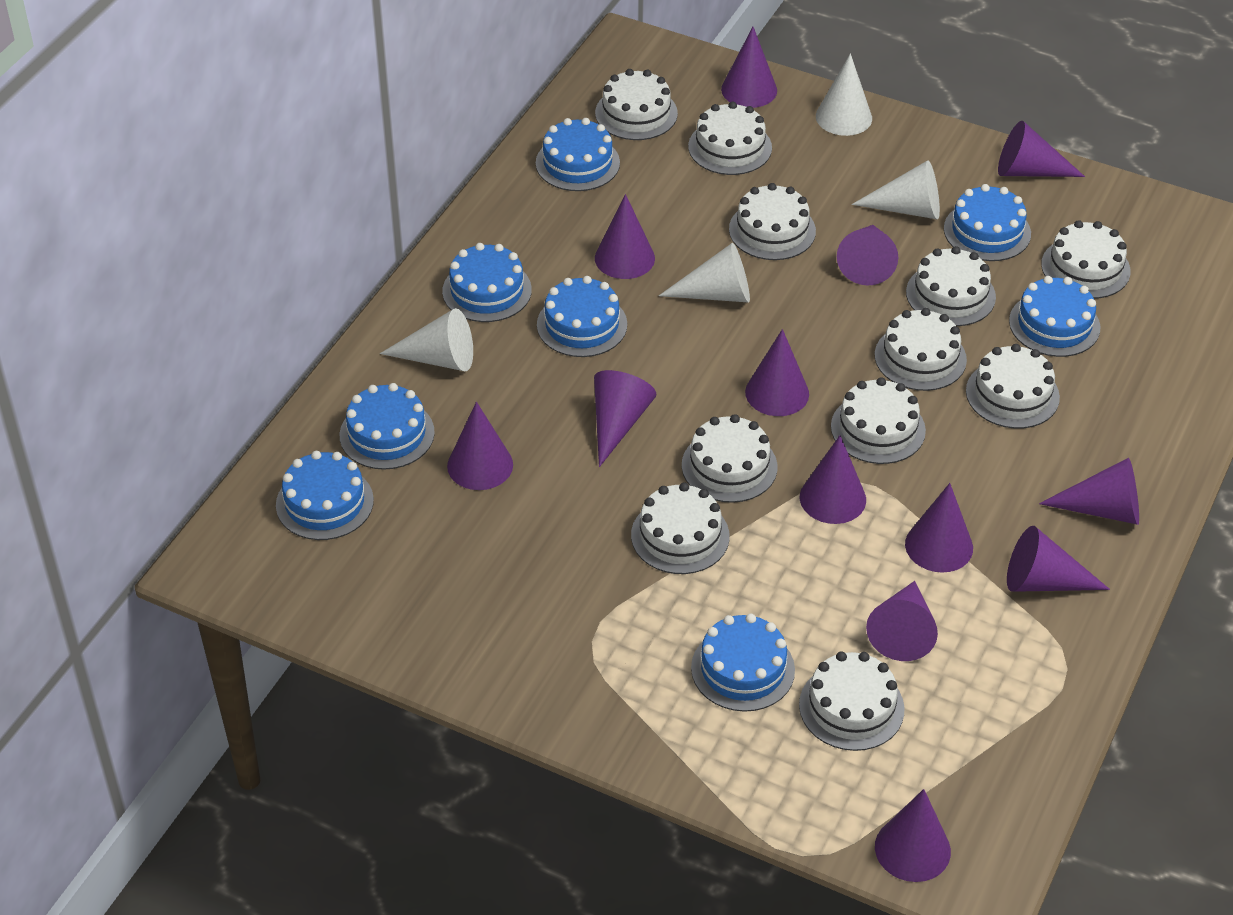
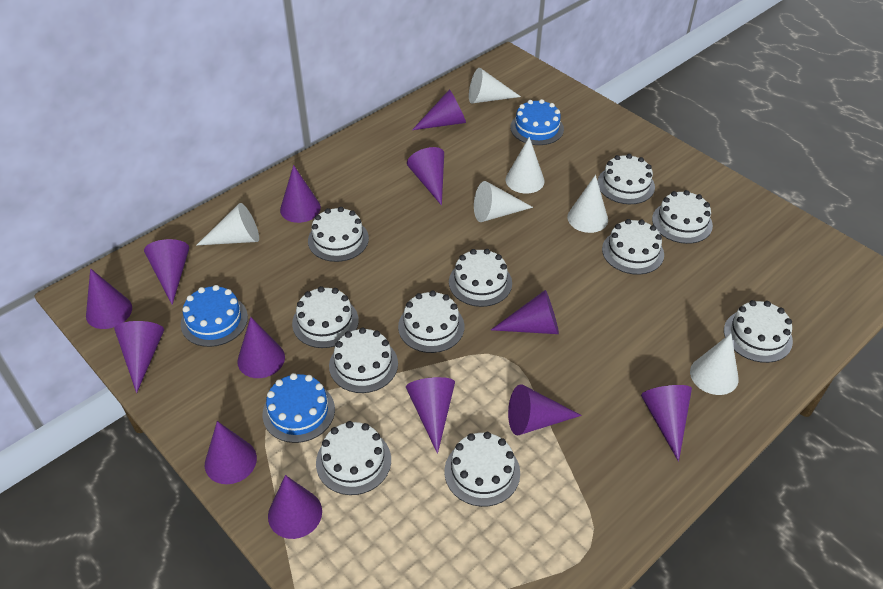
blue cake: 8 -> 3
white cone: 4 -> 6

